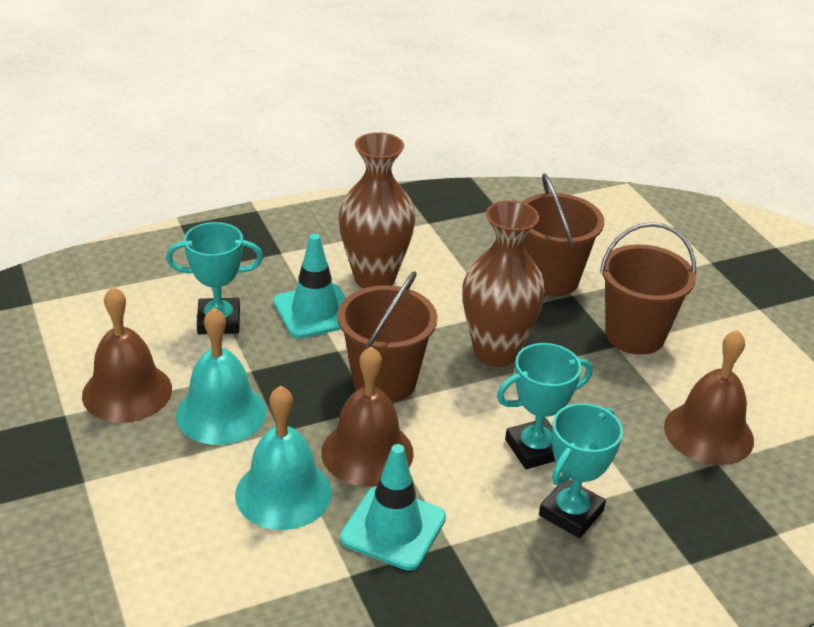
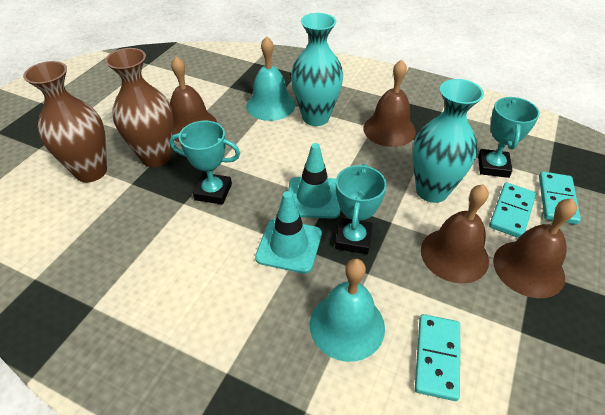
brown bell: 3 -> 4
brown bucket: 3 -> 0
turquoise domino: 0 -> 3
turquoise vase: 0 -> 2

